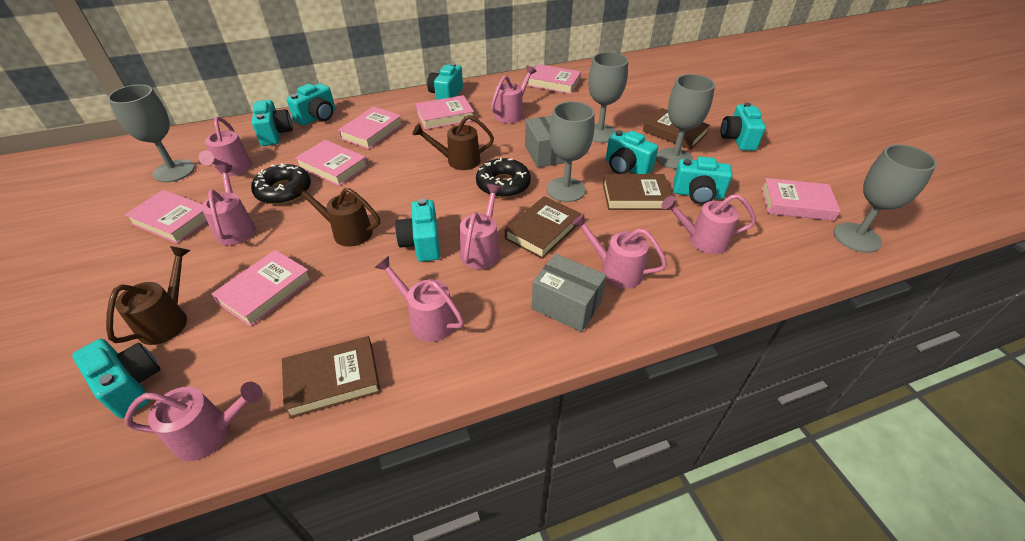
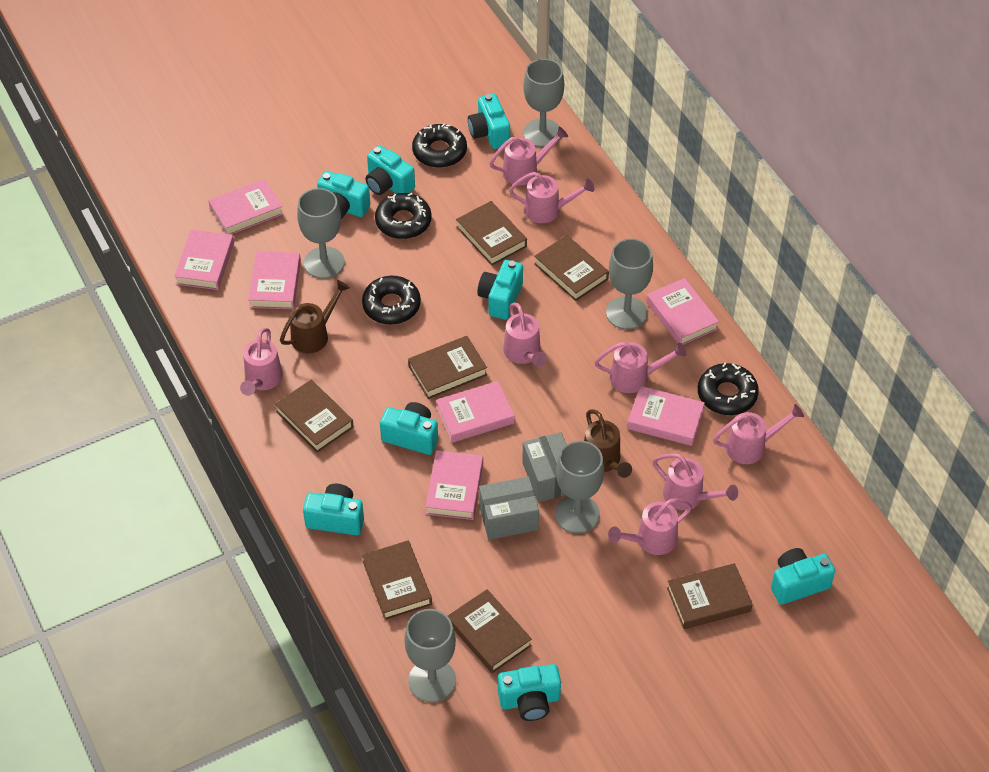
black donut: 2 -> 4
brown book: 4 -> 7
brown watering can: 3 -> 2

